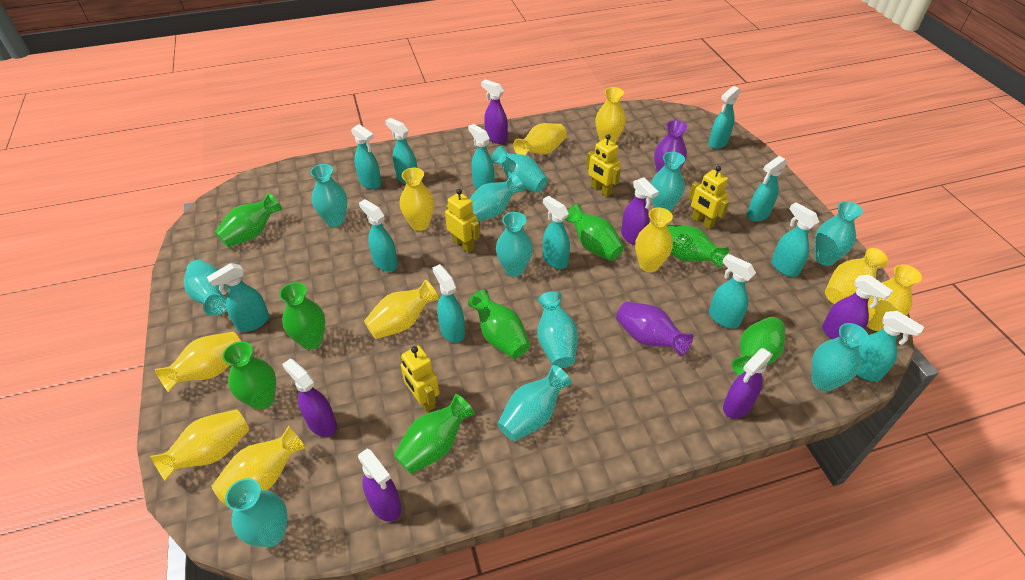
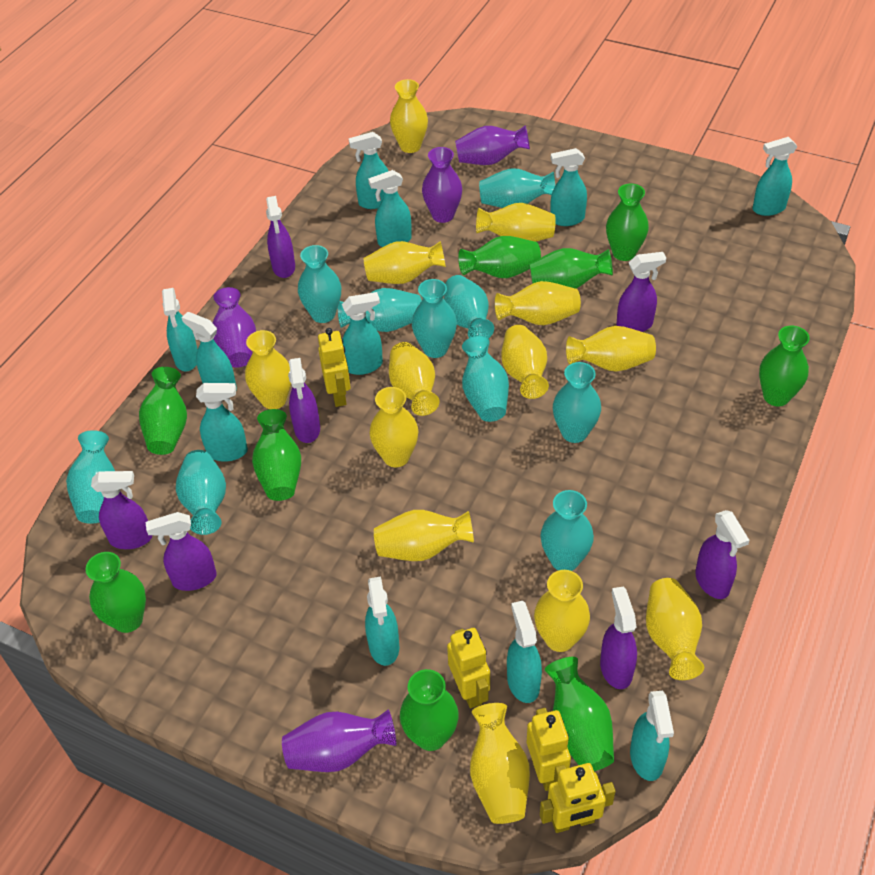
green vase: 8 -> 9
purple spray bottle: 6 -> 7
purple vase: 2 -> 4
turquoise spray bottle: 12 -> 11
turquoise vase: 11 -> 10
yellow vase: 10 -> 13

